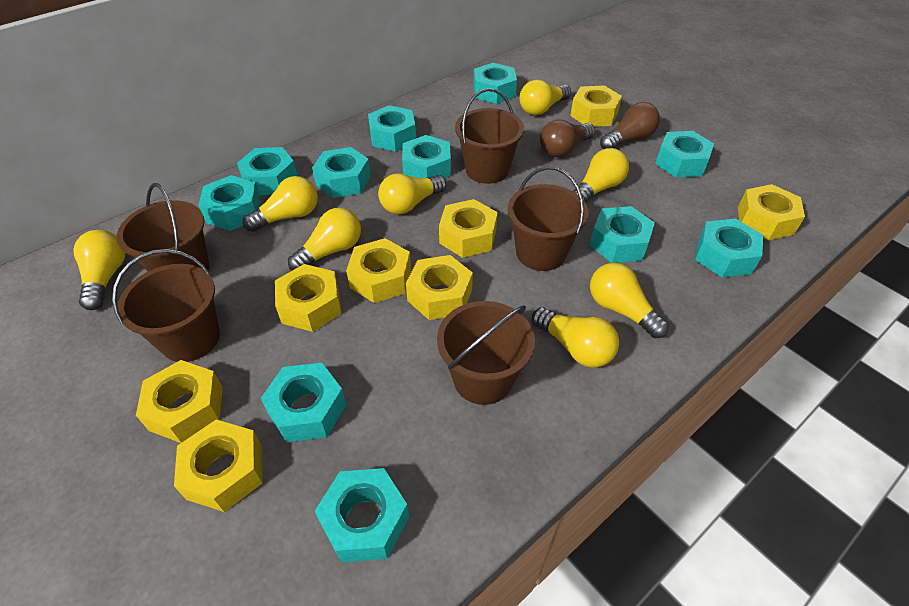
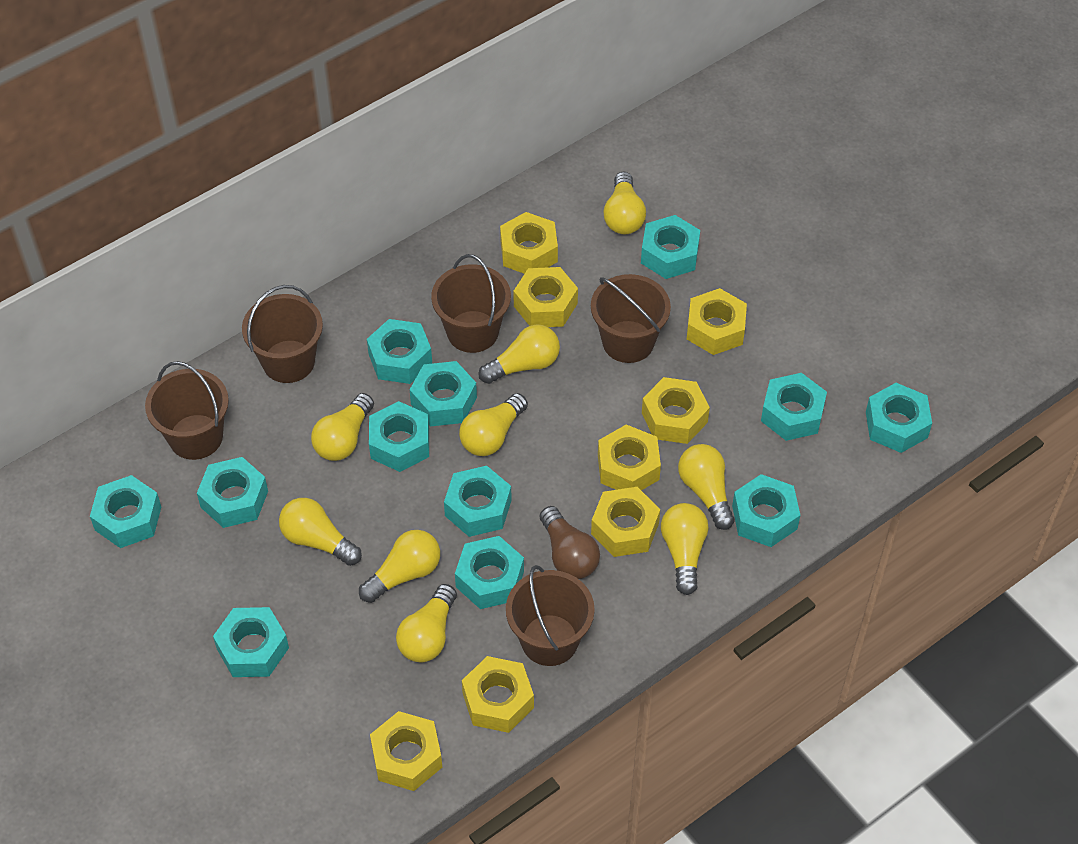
brown light bulb: 2 -> 1
turquoise nut: 11 -> 12
yellow light bulb: 8 -> 9

